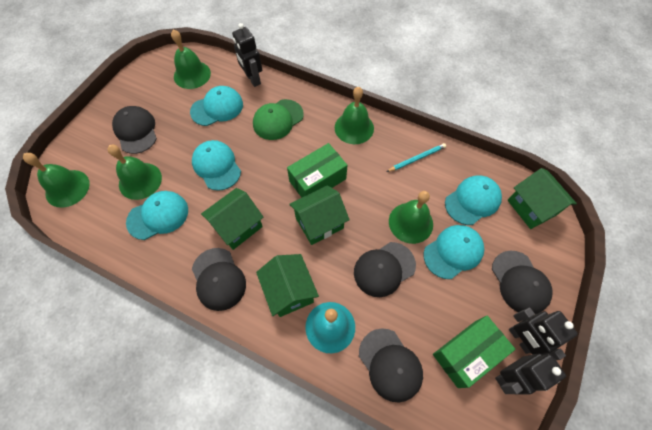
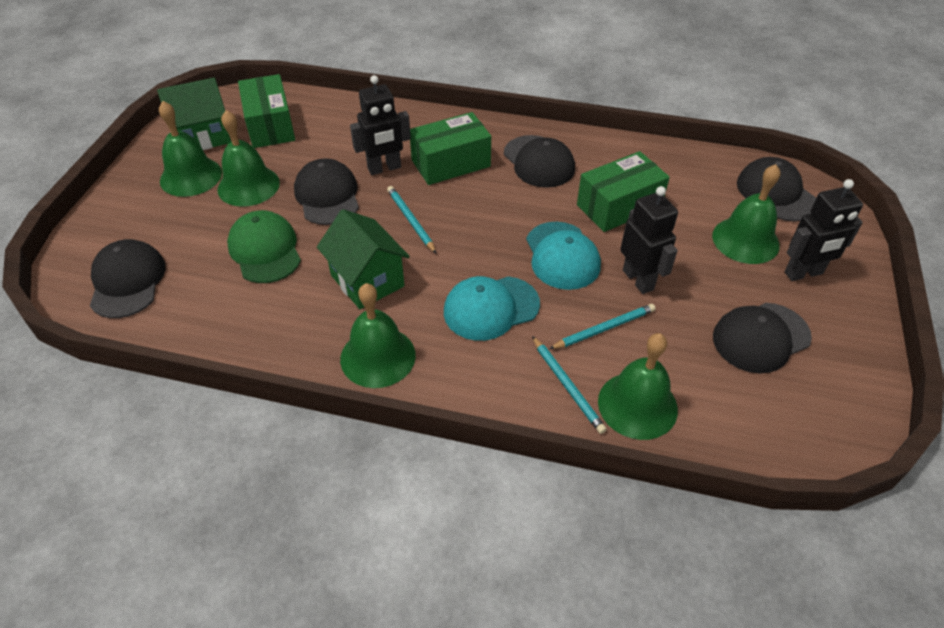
green box: 2 -> 3
green house: 4 -> 2
turquoise bell: 1 -> 0
turquoise cap: 5 -> 2
turquoise pencil: 1 -> 3

